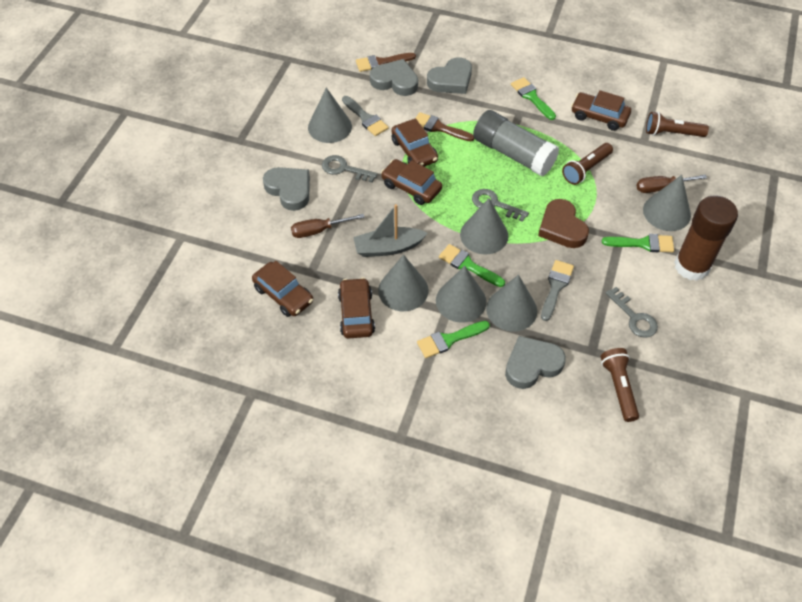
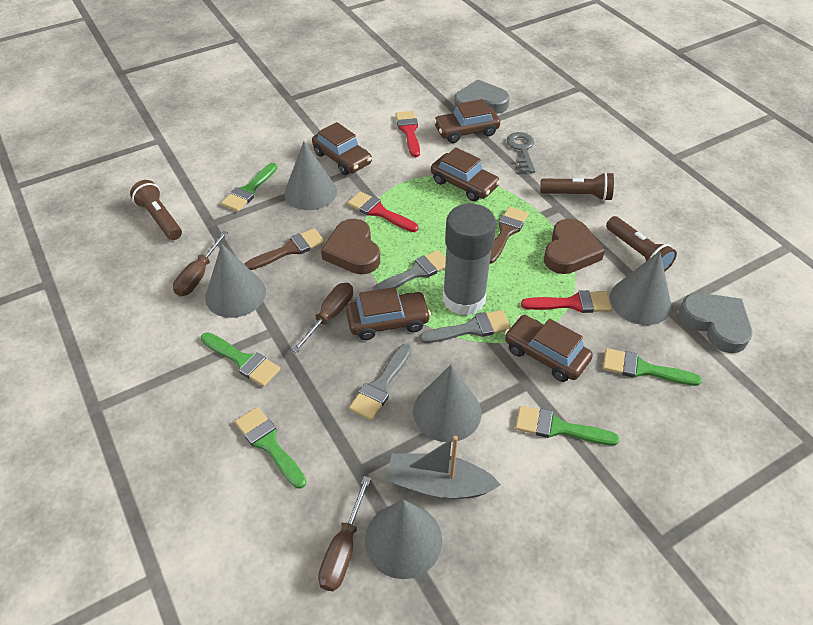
brown glue stick: 1 -> 0
brown heart: 1 -> 2
brown screwdriver: 2 -> 3
green brush: 4 -> 5
grey brush: 2 -> 3
grey cone: 6 -> 5
grey heart: 4 -> 2
grey key: 3 -> 1
red brush: 0 -> 3

